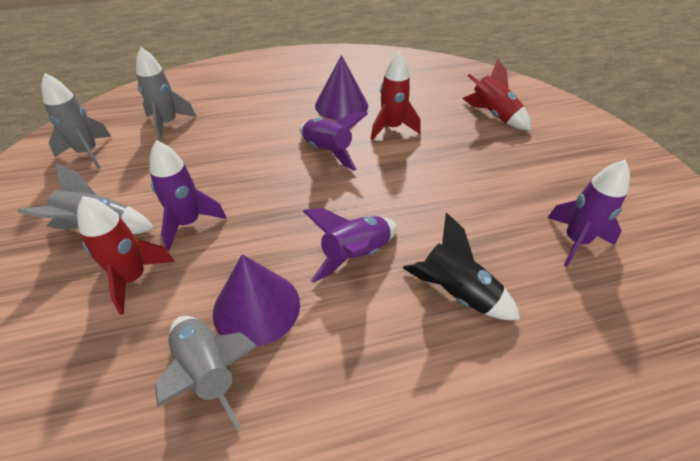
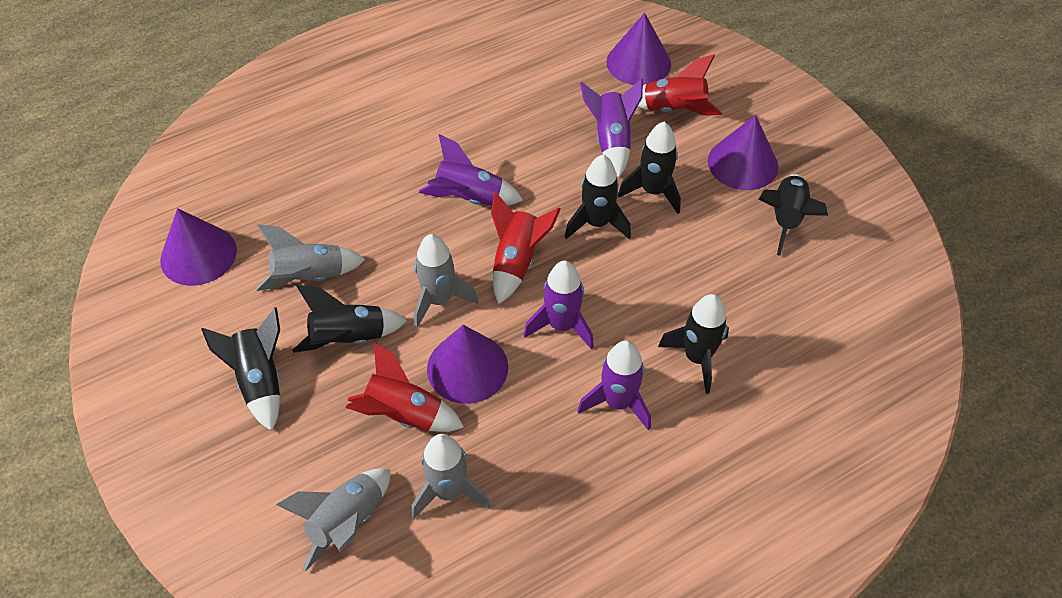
black rocket: 1 -> 6
purple cone: 2 -> 4

